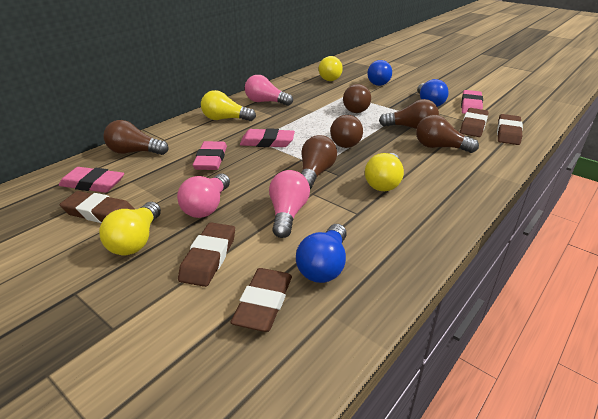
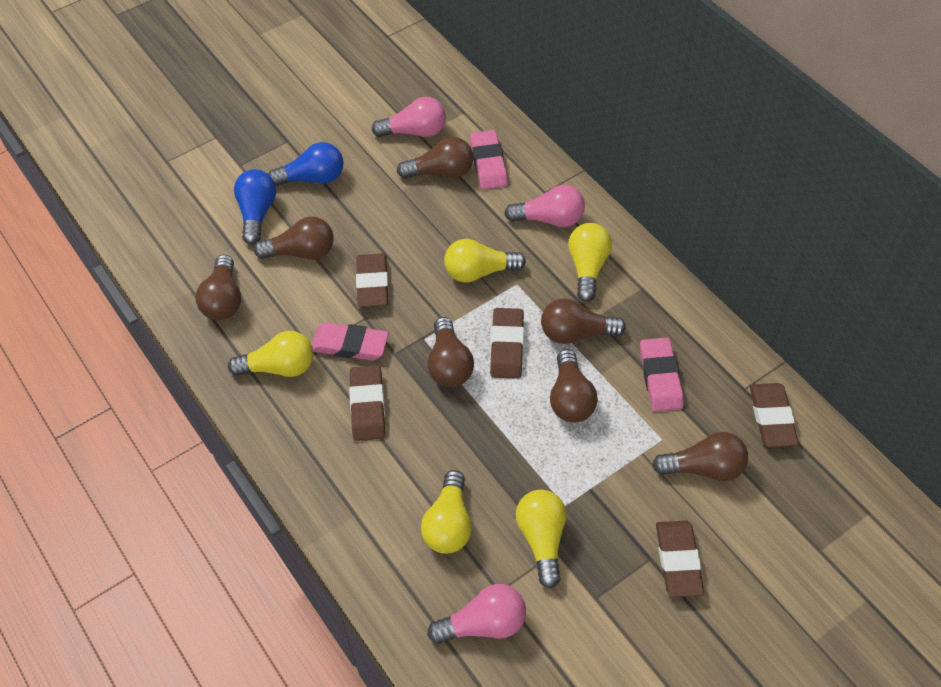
blue light bulb: 3 -> 2
brown light bulb: 6 -> 7
pink eraser: 4 -> 3
yellow light bulb: 4 -> 5

